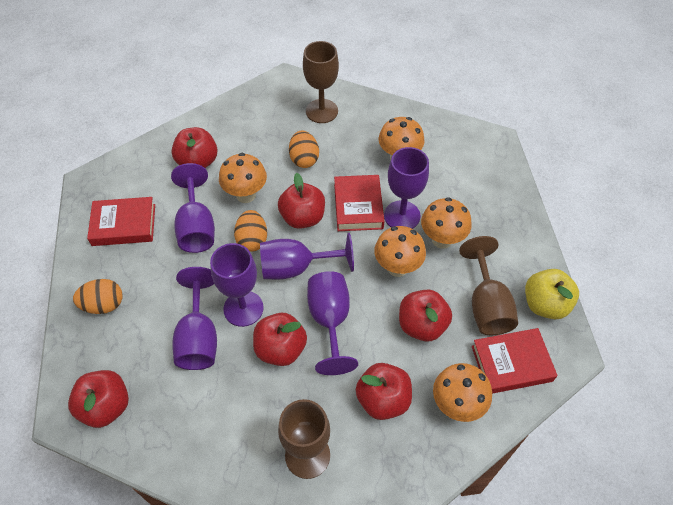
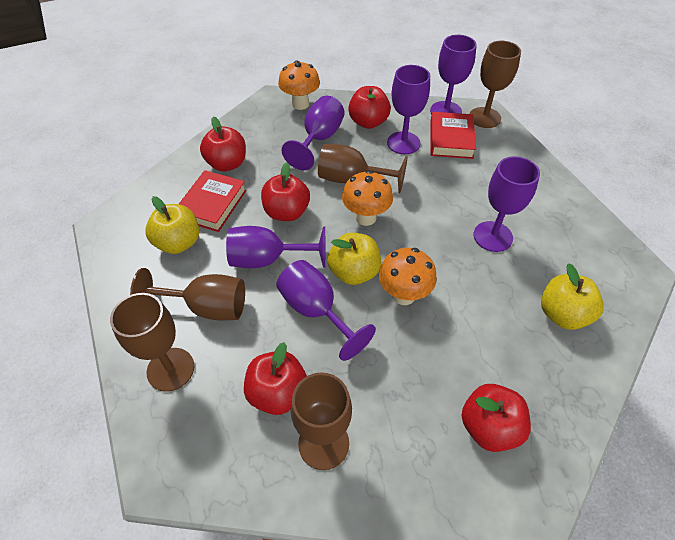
brown goblet: 3 -> 5
orange egg: 3 -> 0
orange mushroom: 5 -> 3
red apple: 6 -> 5
red book: 3 -> 2
yellow apple: 1 -> 3

